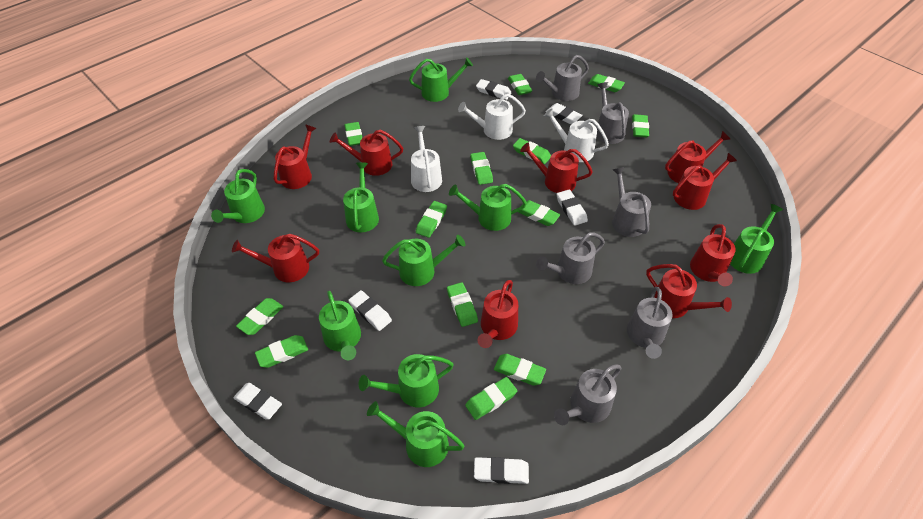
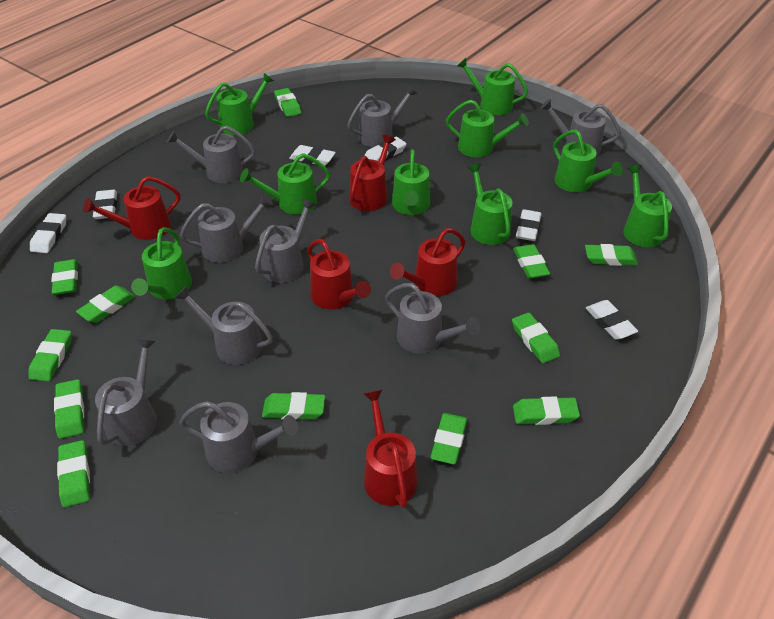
green eraser: 13 -> 12
grey watering can: 6 -> 9
red watering can: 9 -> 5
white watering can: 3 -> 0

